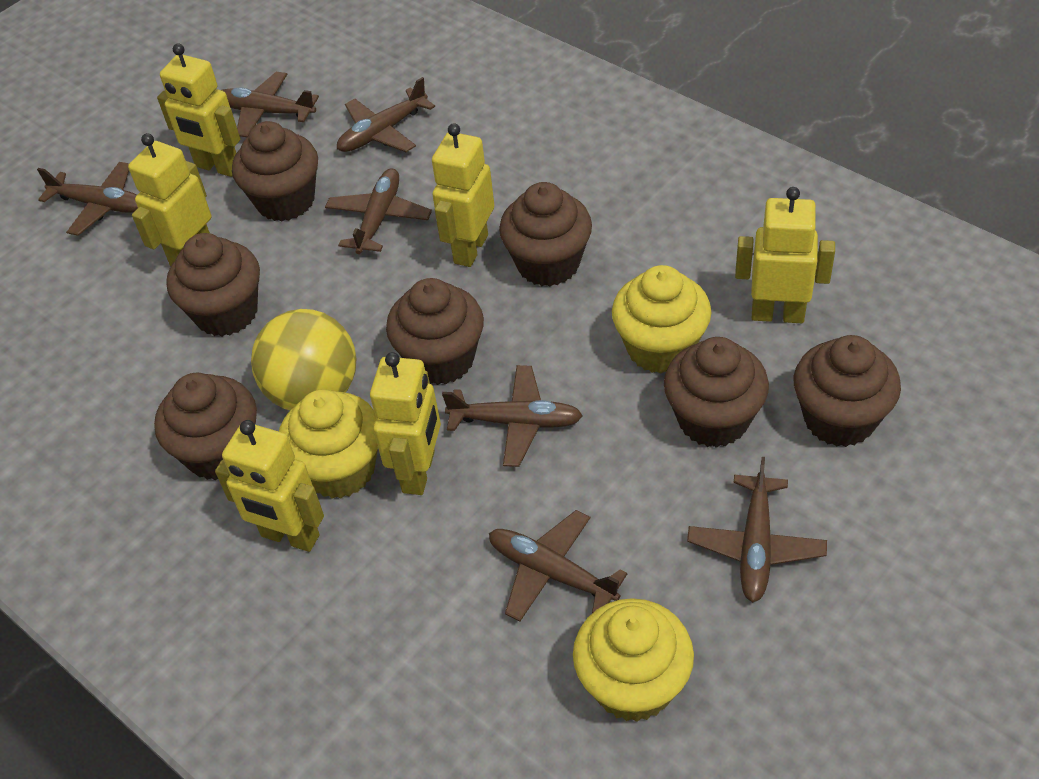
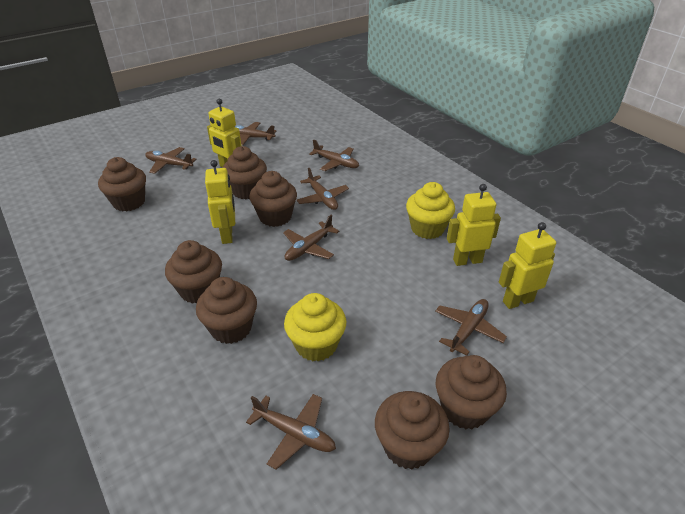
yellow ball: 1 -> 0
yellow cupcake: 3 -> 2
yellow robot: 6 -> 4

